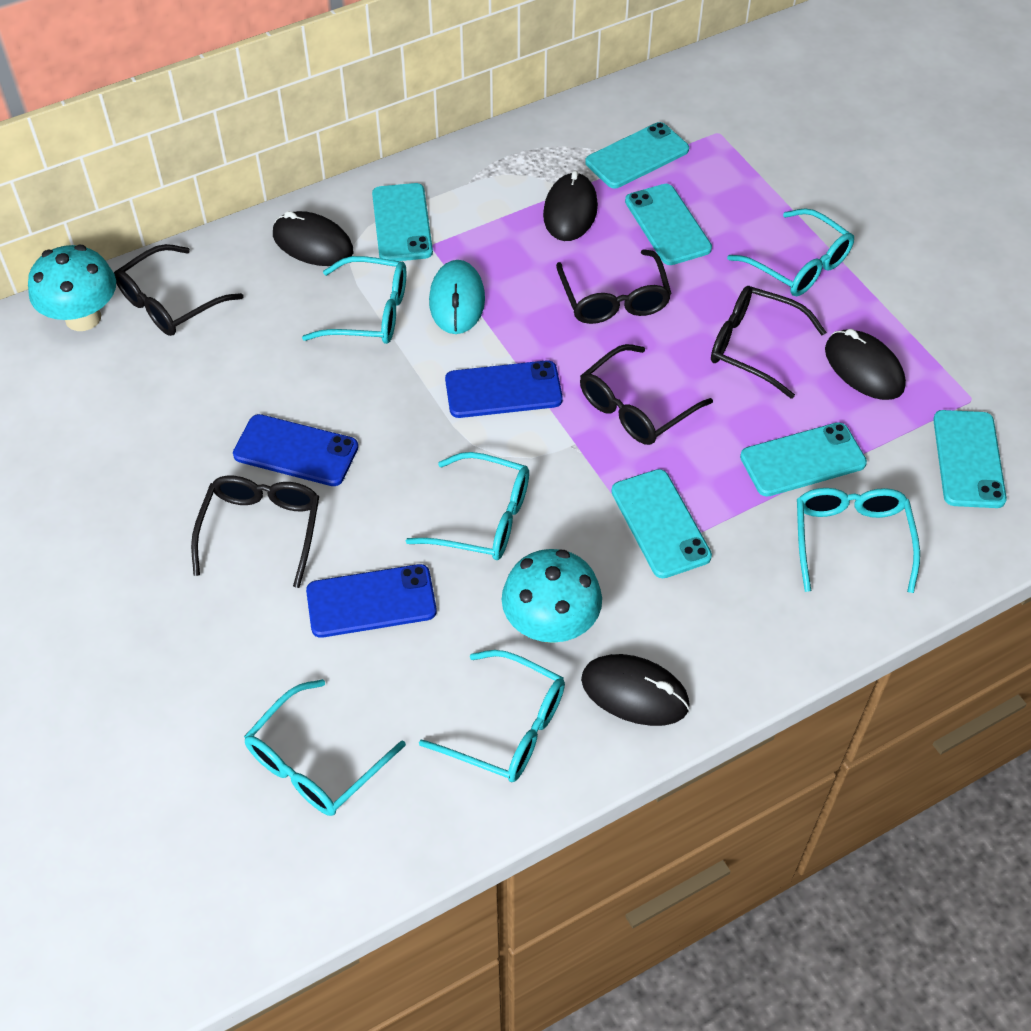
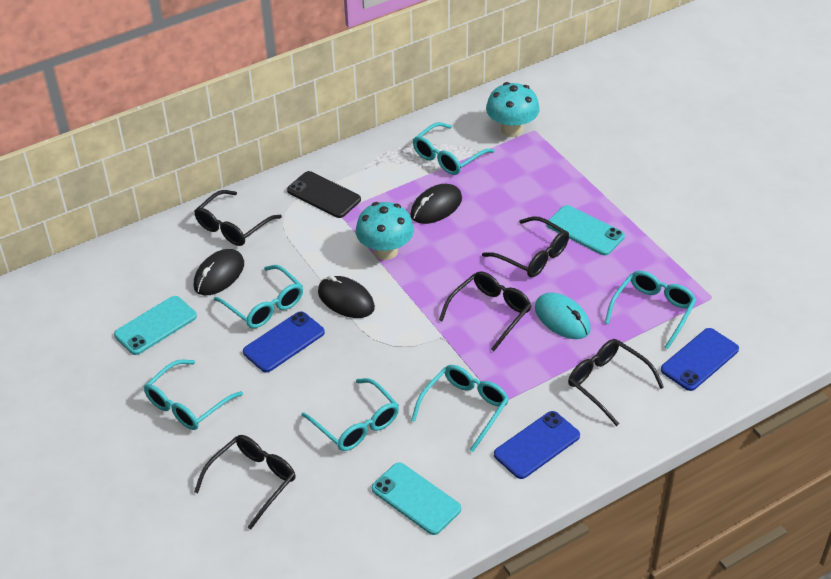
black mouse: 4 -> 3
black phone: 0 -> 1
turquoise phone: 6 -> 3

